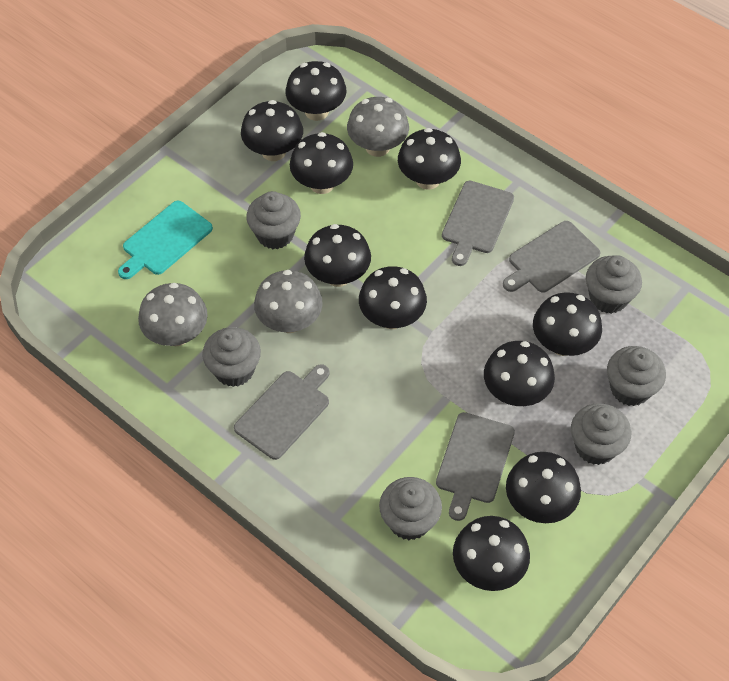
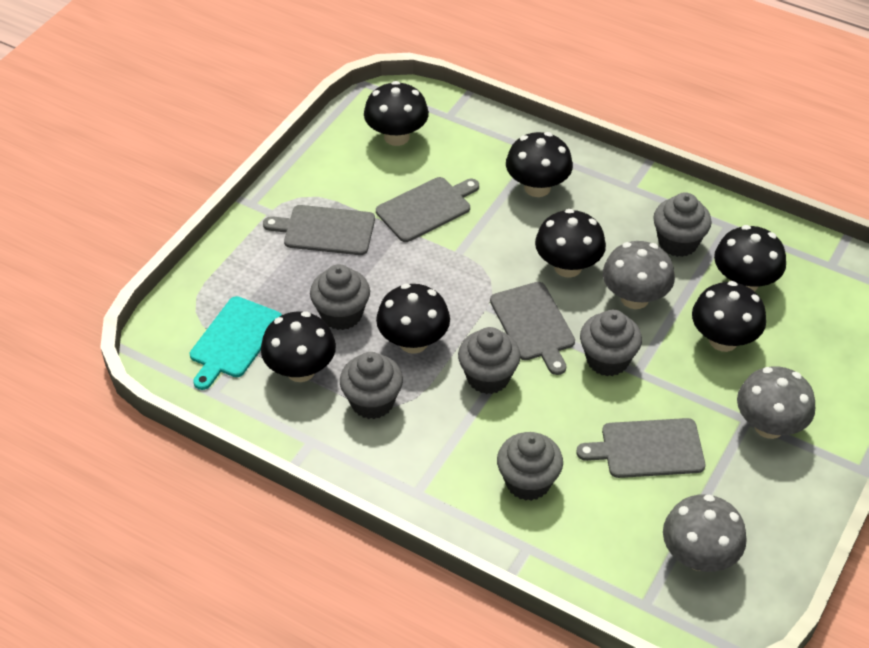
black mushroom: 10 -> 7

